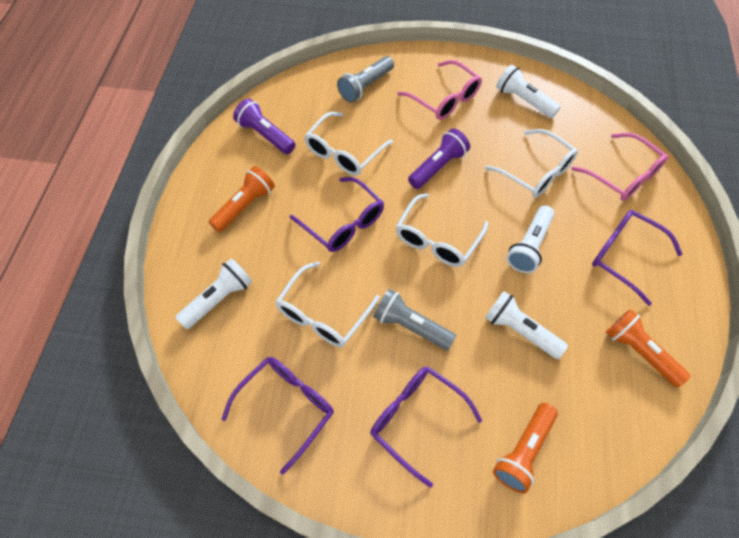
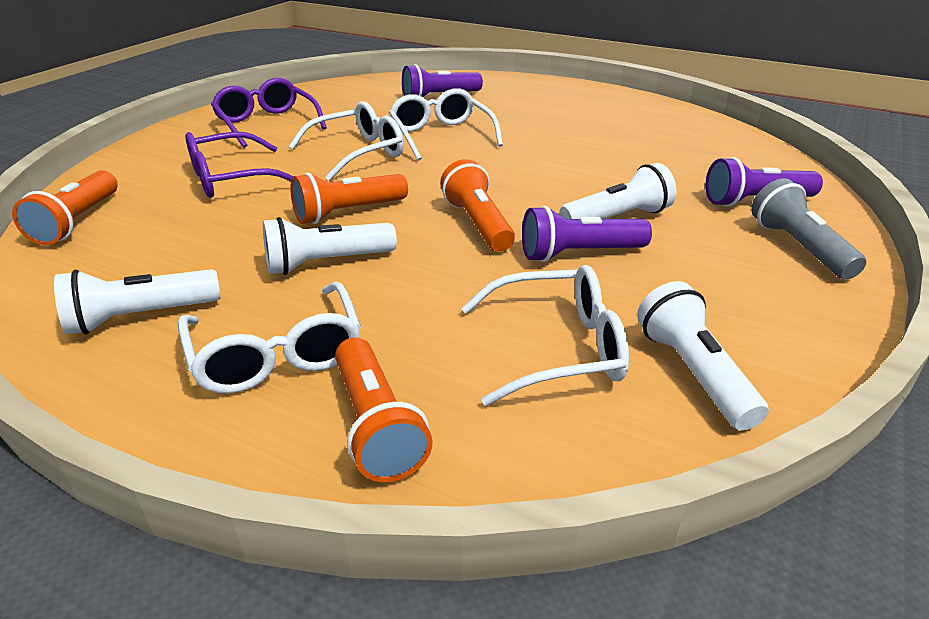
grey flashlight: 2 -> 1
orange flashlight: 3 -> 4
pink glasses: 2 -> 0
purple flashlight: 2 -> 3
purple glasses: 4 -> 2

